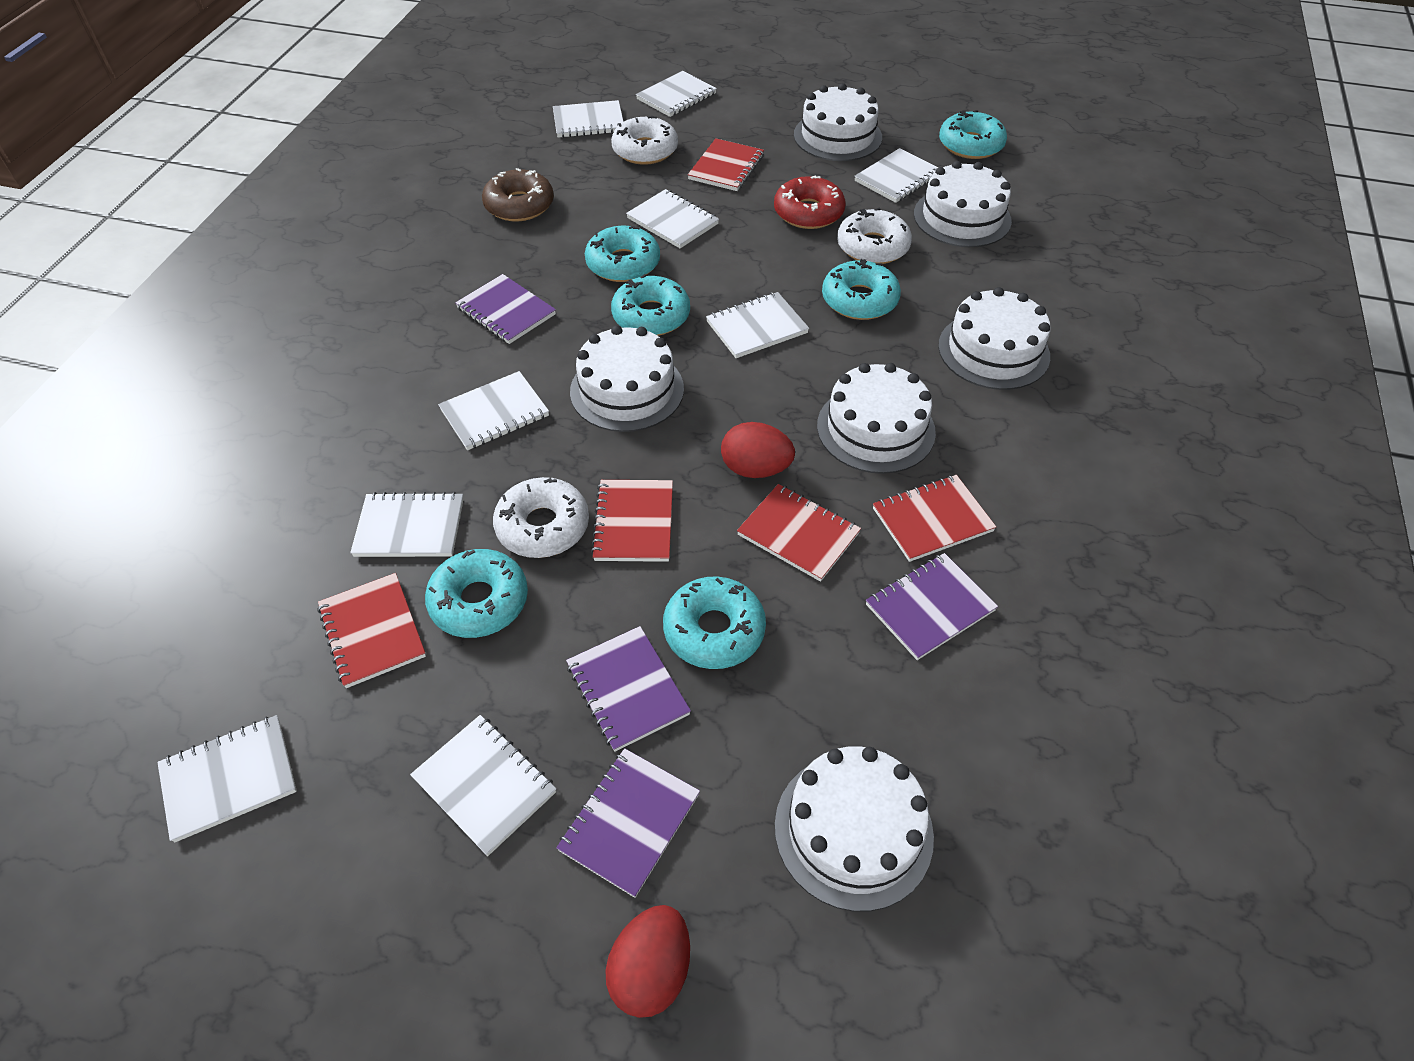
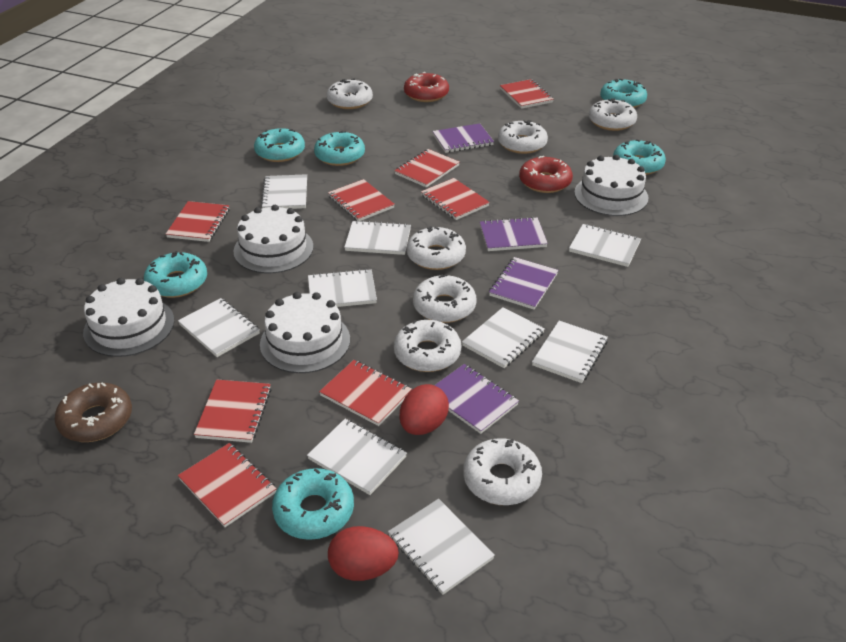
red donut: 1 -> 2
red notebook: 5 -> 8
white cake: 6 -> 4
white donut: 3 -> 7

